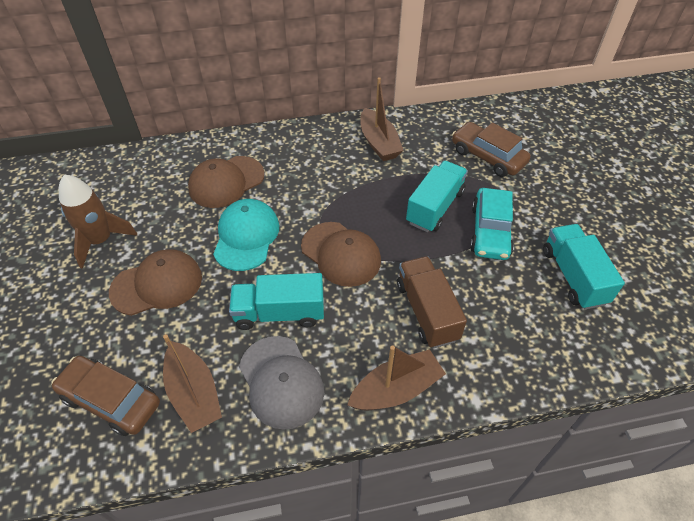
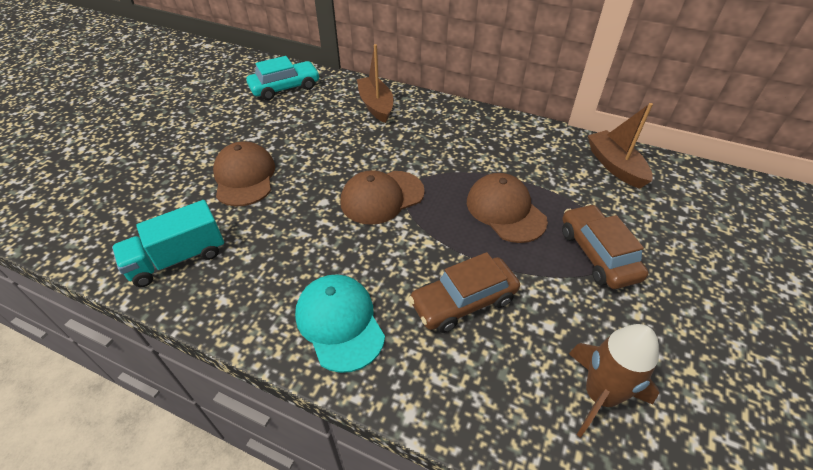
brown boat: 3 -> 2
brown truck: 1 -> 0
grey cap: 1 -> 0
turquoise truck: 3 -> 1

